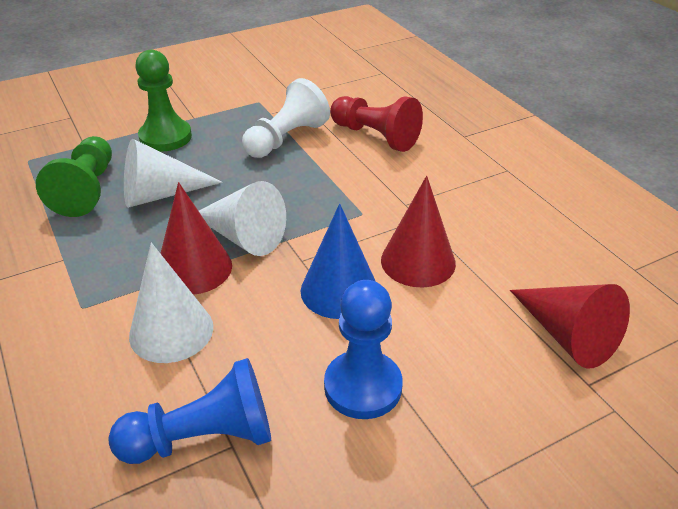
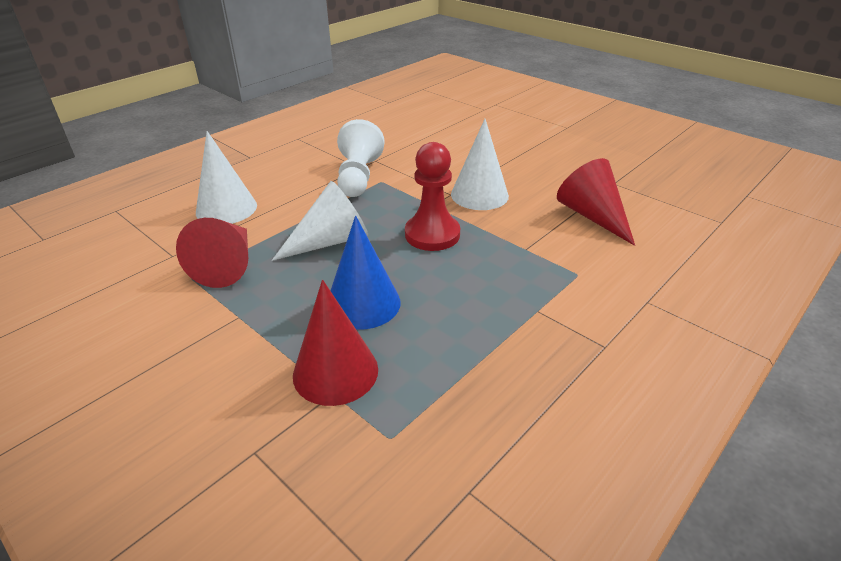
blue pawn: 2 -> 0
green pawn: 2 -> 0

